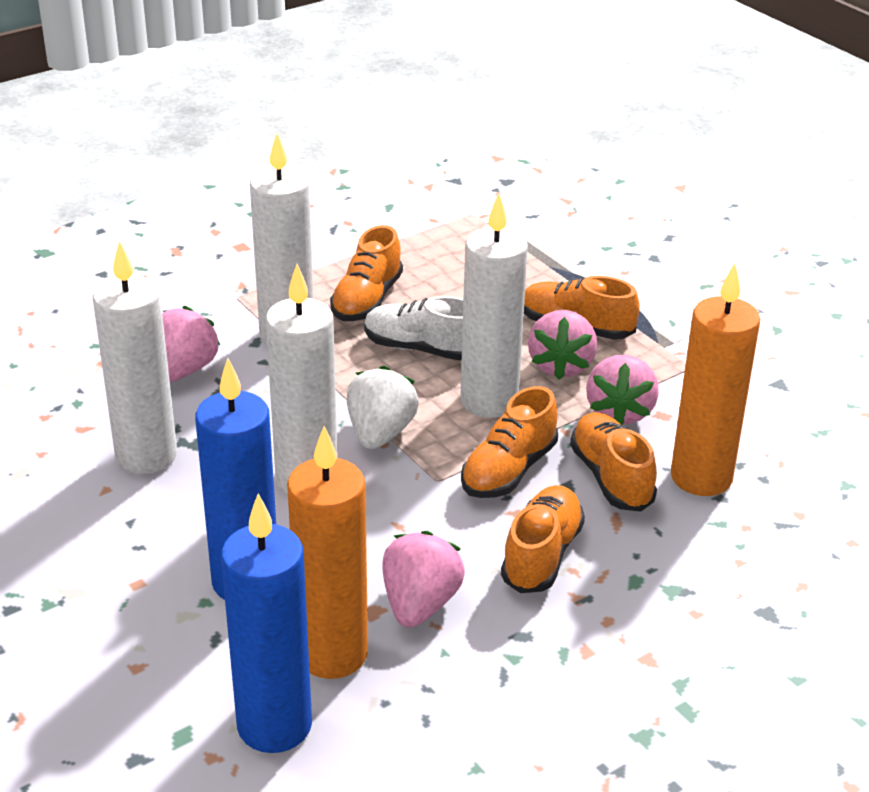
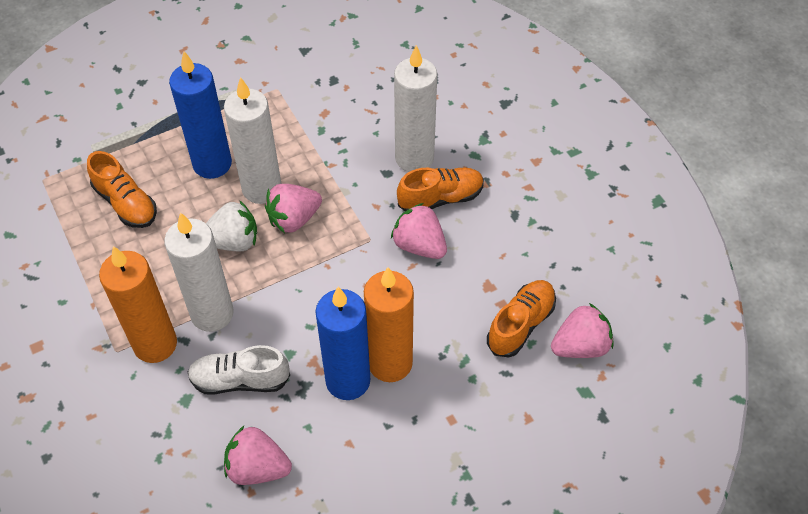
orange shoe: 5 -> 3
white candle: 4 -> 3

